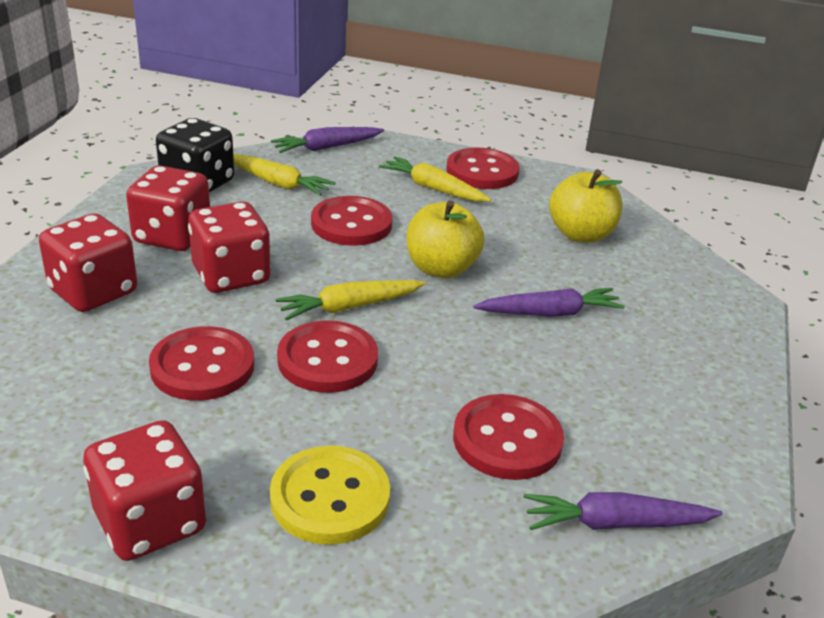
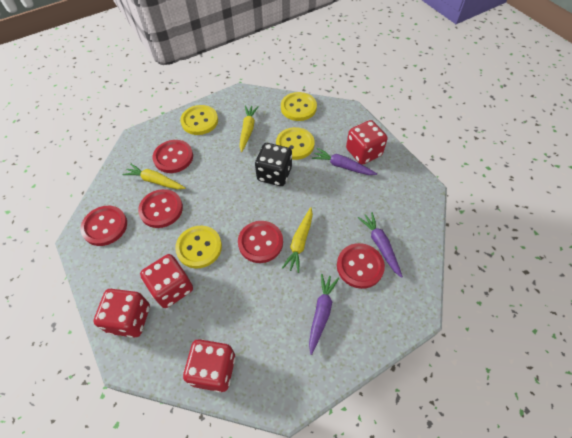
yellow apple: 2 -> 0
yellow button: 1 -> 4

